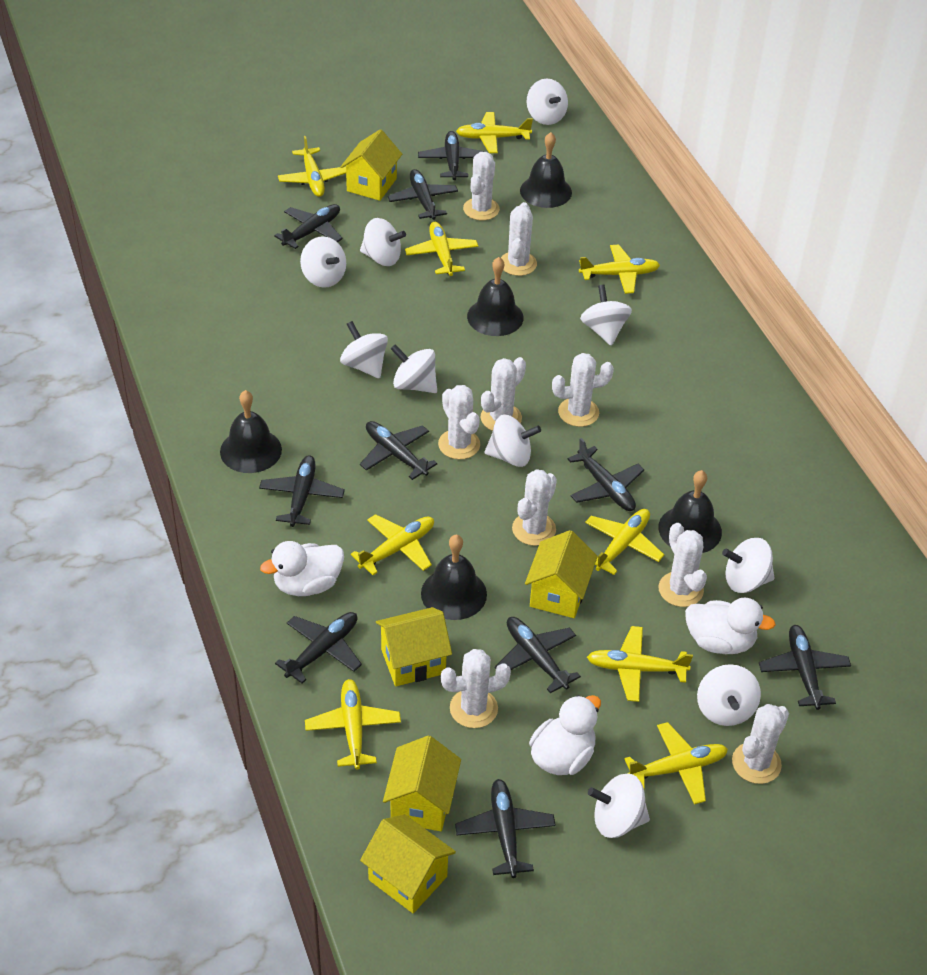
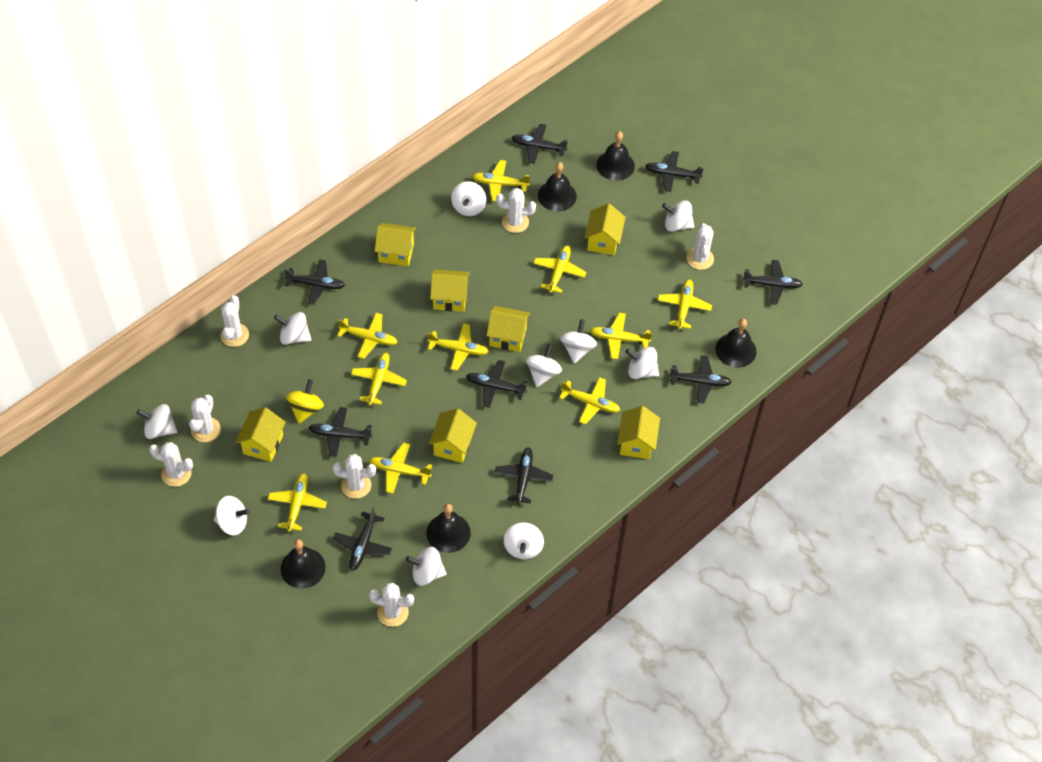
black plane: 10 -> 9
white cactus: 9 -> 7
white duck: 3 -> 0
yellow house: 5 -> 7
yellow plane: 9 -> 10
yellow spinning top: 0 -> 1

